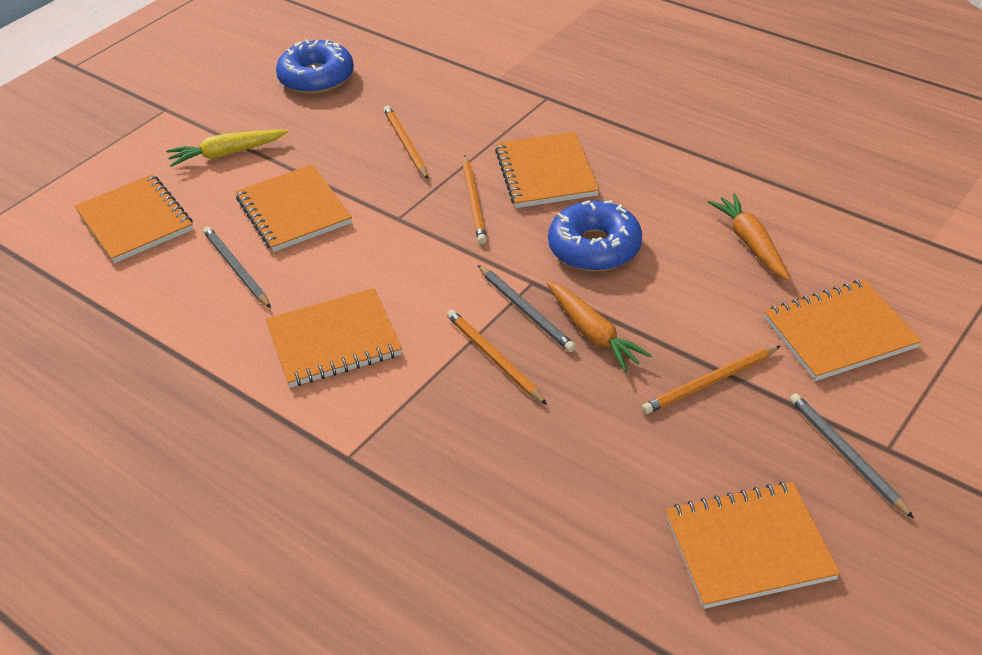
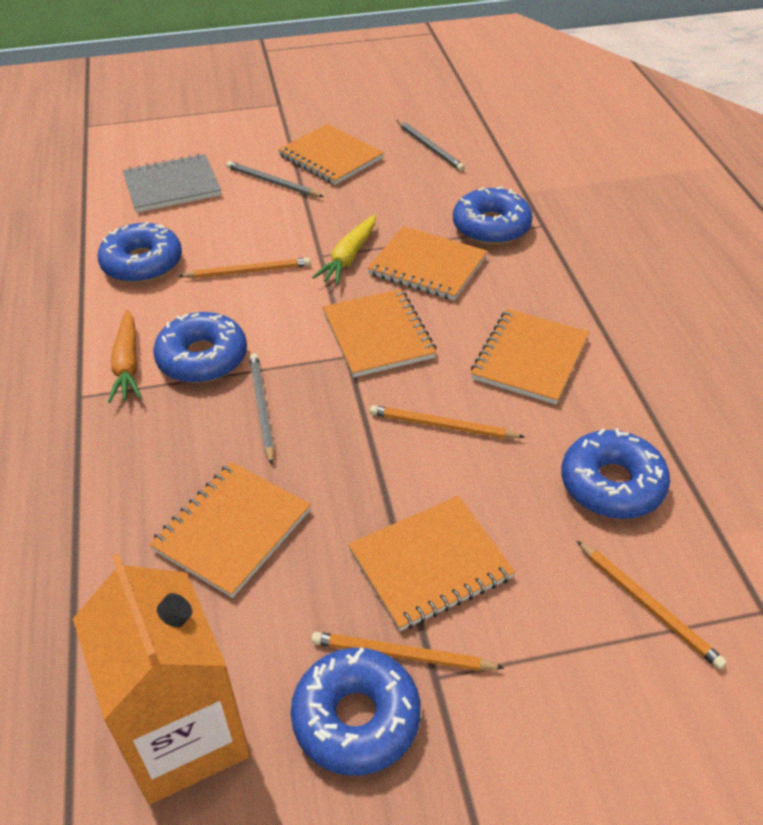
blue donut: 2 -> 5
grey notebook: 0 -> 1
orange carrot: 2 -> 1
orange carton: 0 -> 1

